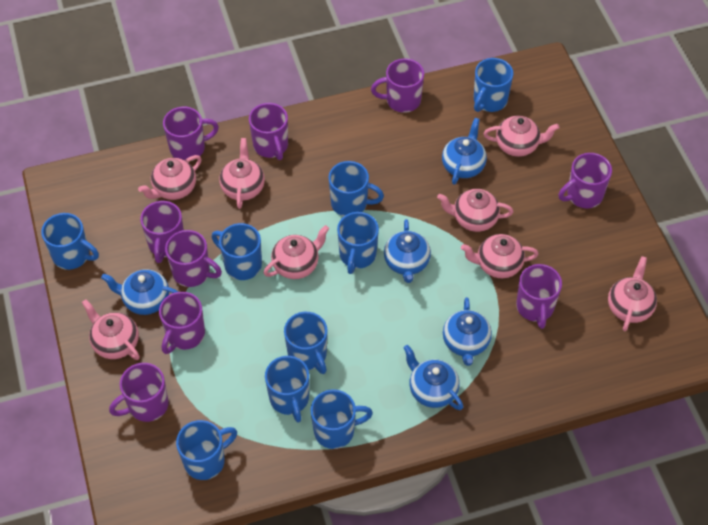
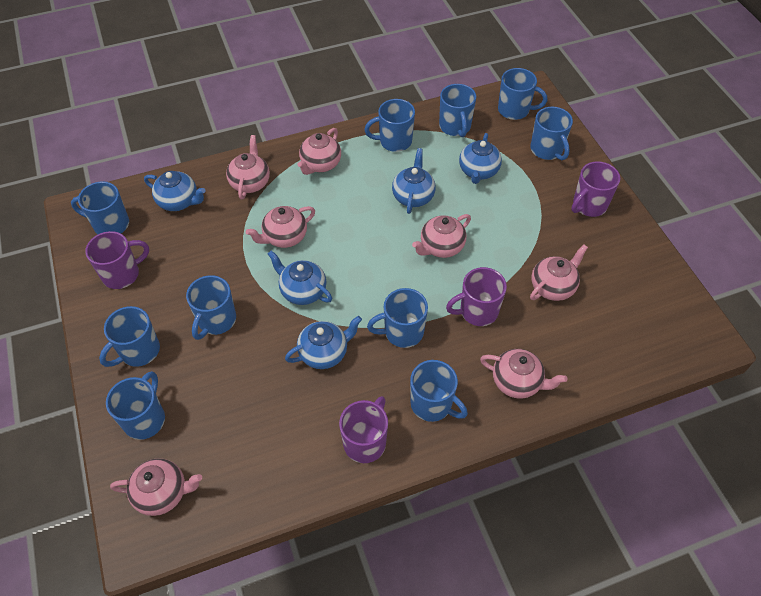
blue mug: 9 -> 10
pink teapot: 8 -> 7
purple mug: 9 -> 4

